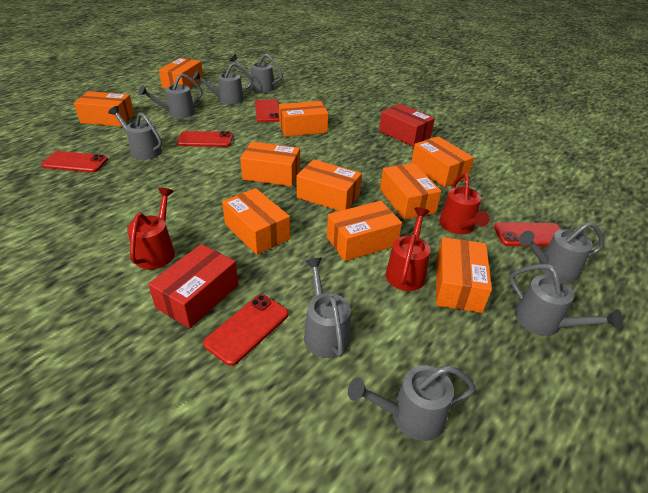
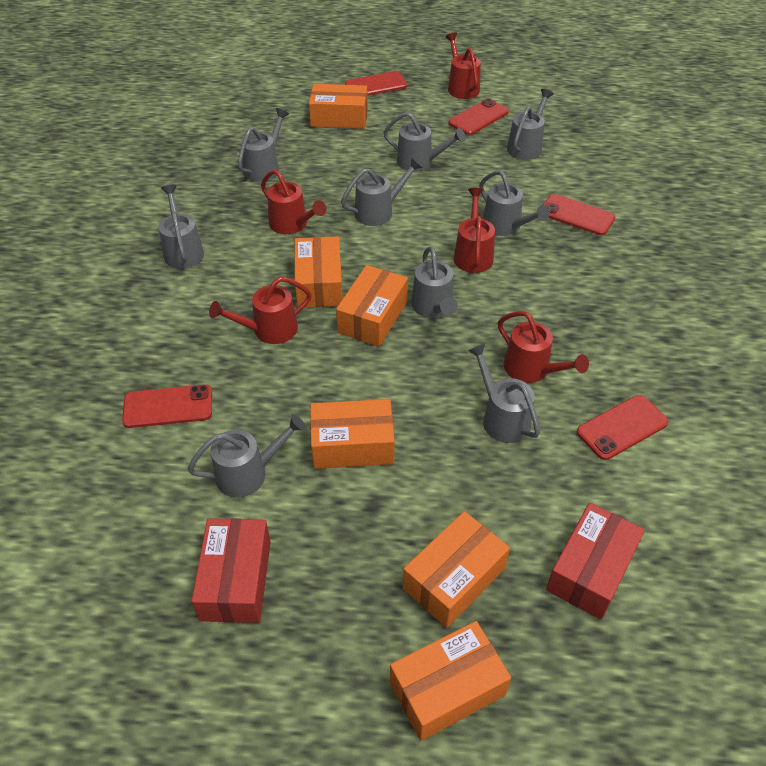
grey watering can: 8 -> 9
orange box: 10 -> 6
red watering can: 3 -> 5

